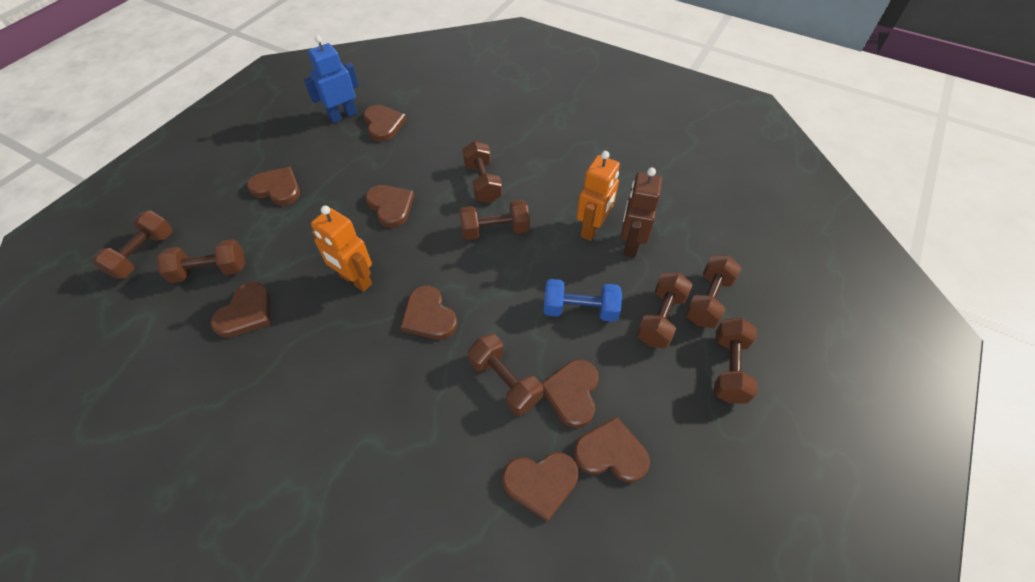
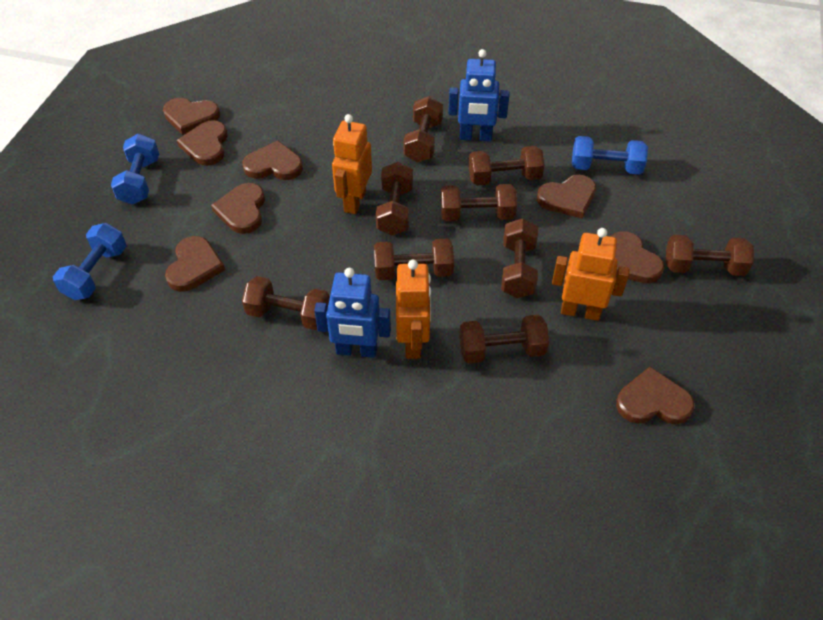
blue dumbbell: 1 -> 3
blue robot: 1 -> 2
brown dumbbell: 8 -> 9
brown robot: 1 -> 0
orange robot: 2 -> 3

